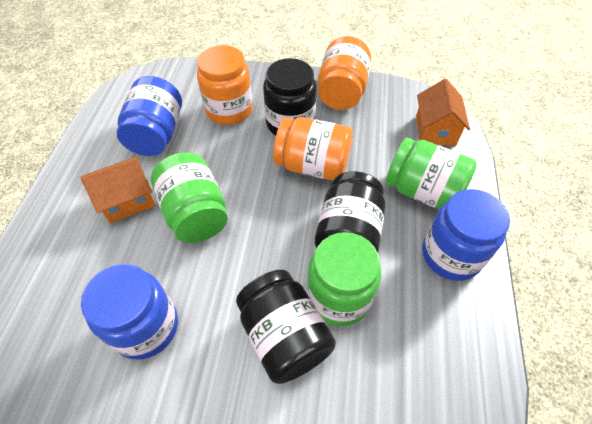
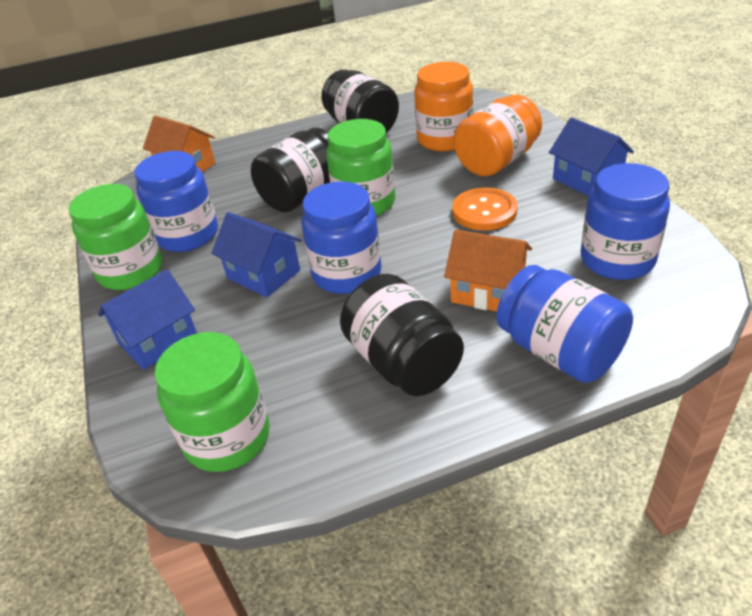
blue house: 0 -> 3
blue jar: 3 -> 4
orange button: 0 -> 1
orange jar: 3 -> 2

